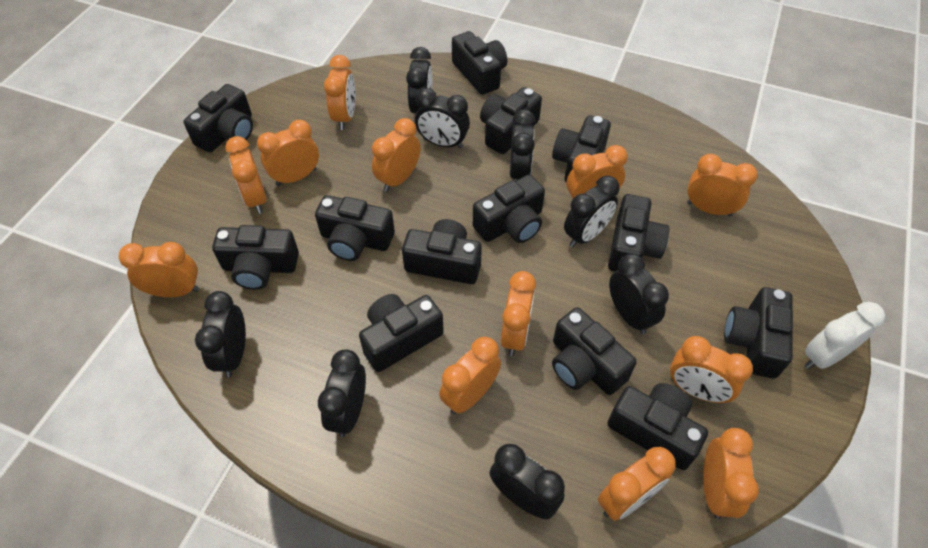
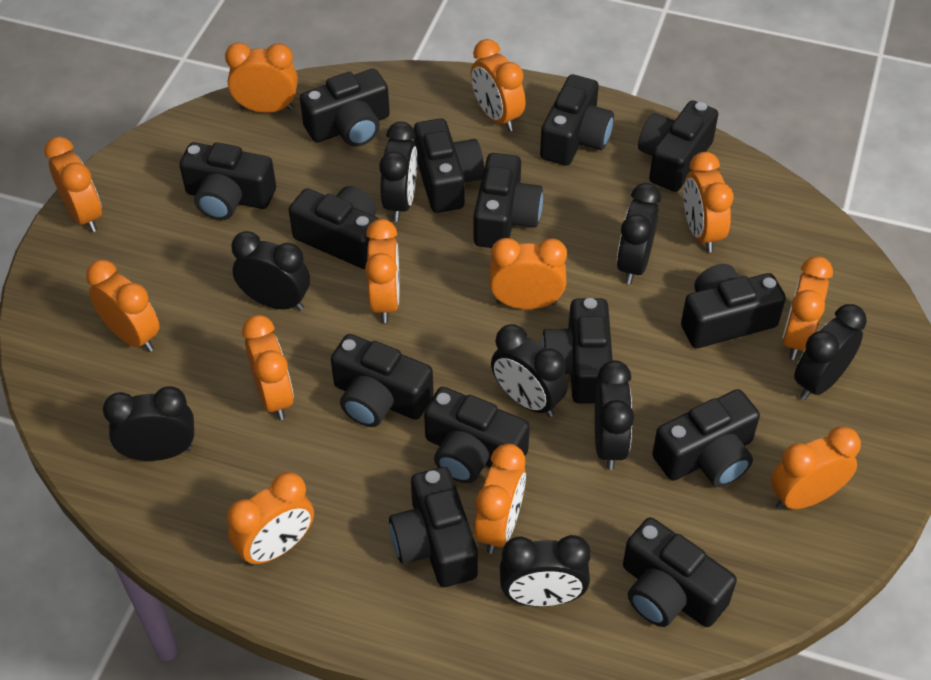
black camera: 13 -> 14
white clock: 1 -> 0

